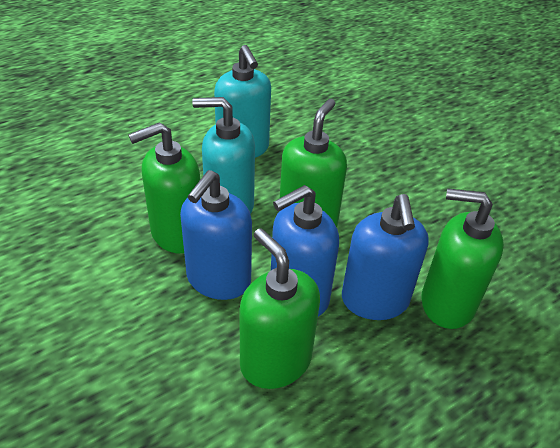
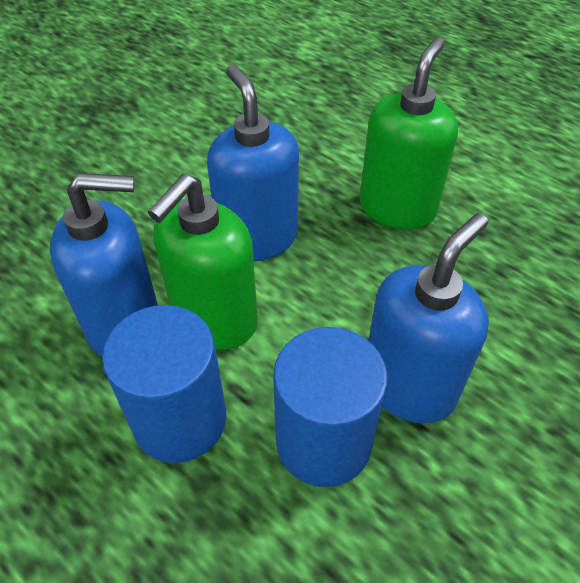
blue cylinder: 0 -> 2
green soap dispenser: 4 -> 2
turquoise soap dispenser: 2 -> 0

